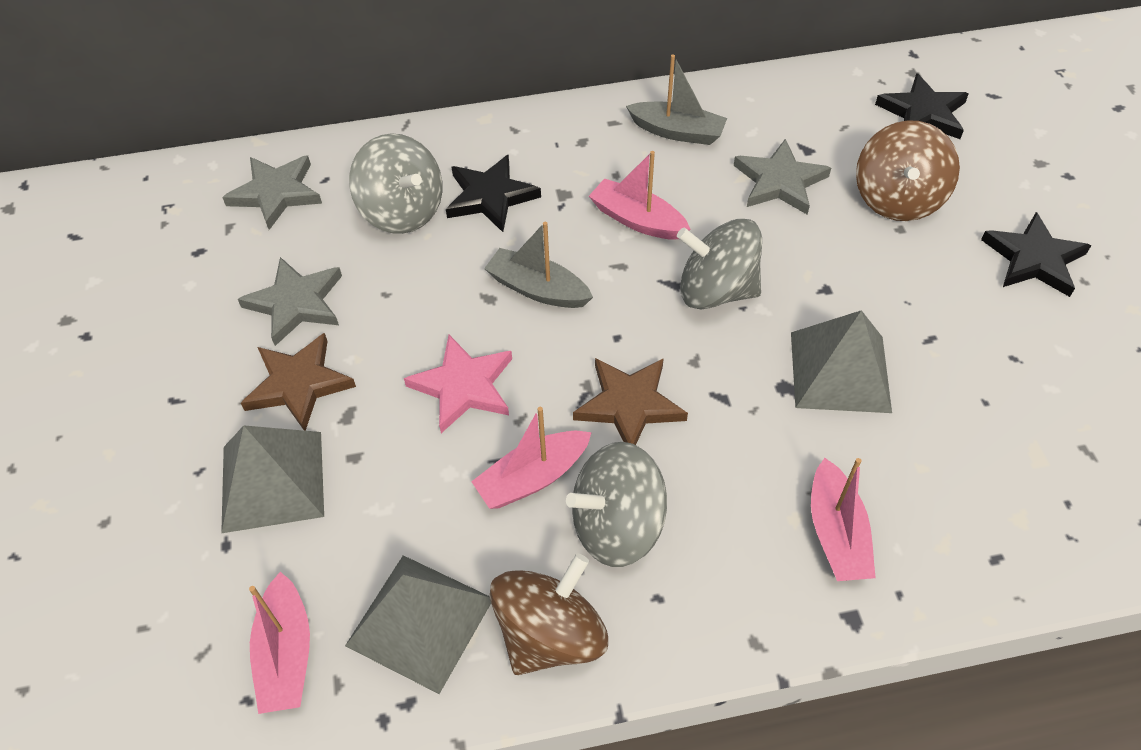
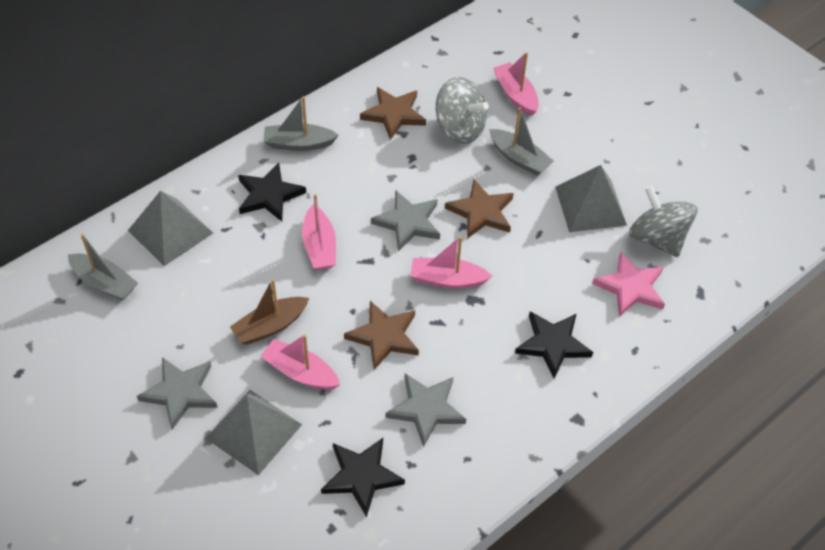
brown boat: 0 -> 1
brown spinning top: 2 -> 0
brown star: 2 -> 3
grey boat: 2 -> 3
grey spinning top: 3 -> 2

